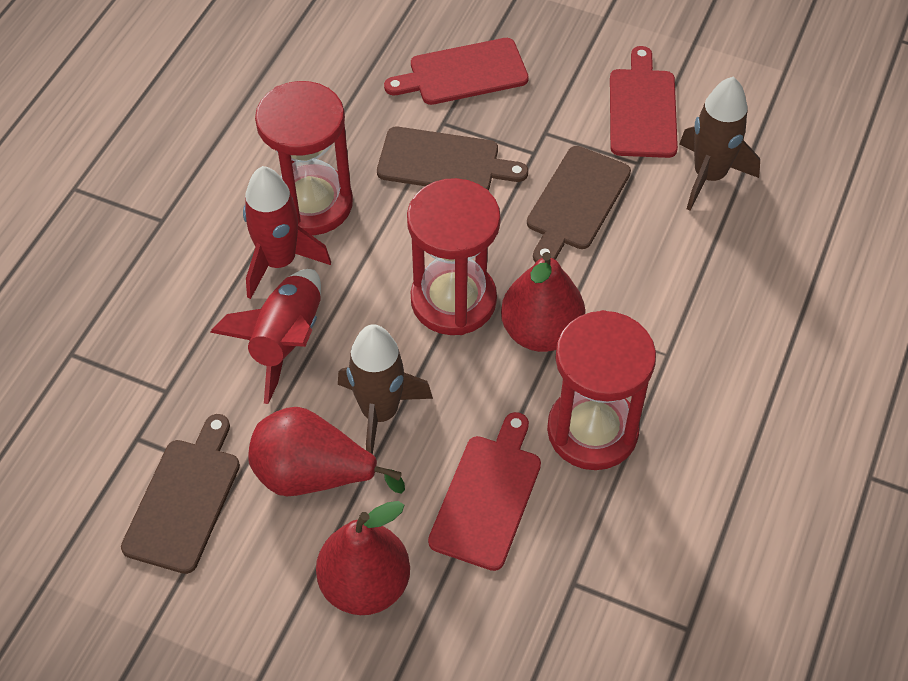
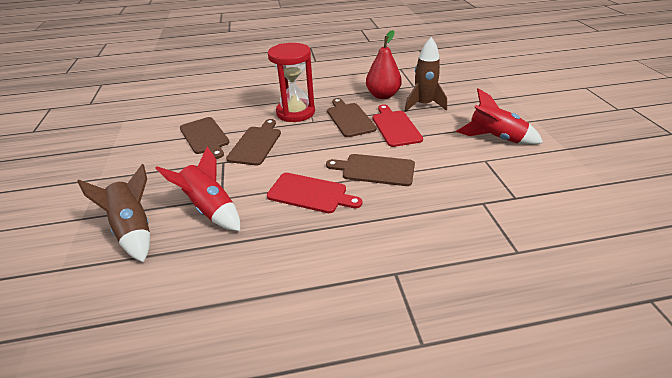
brown cutting board: 3 -> 4
red cutting board: 3 -> 2
red hourglass: 3 -> 1
red pear: 3 -> 1

